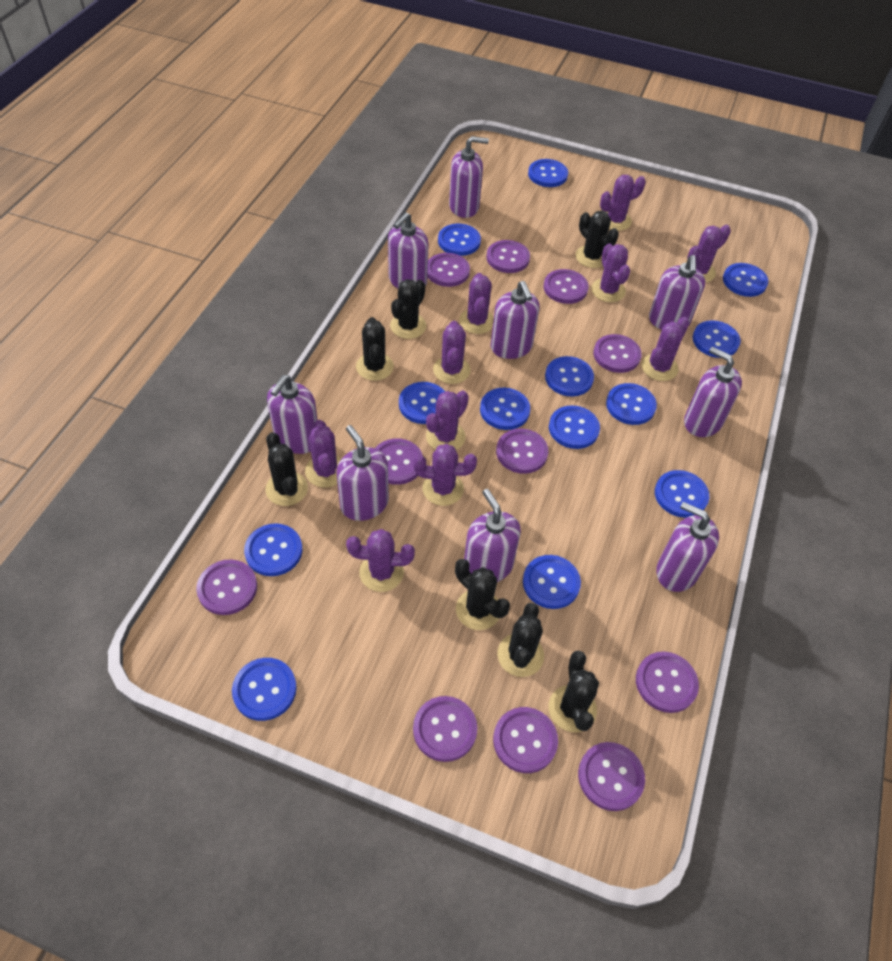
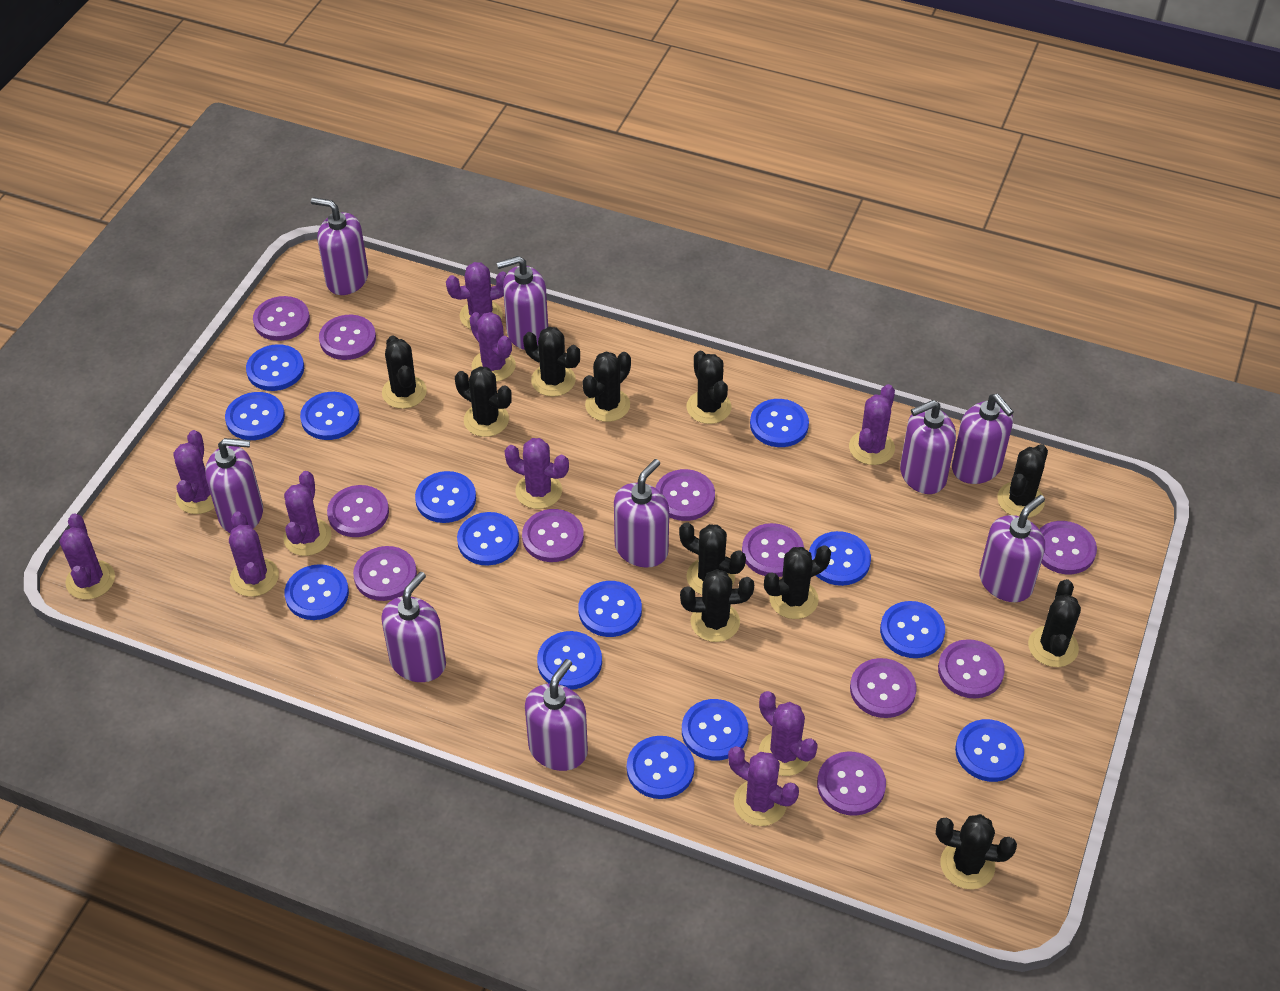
black cactus: 7 -> 11
blue button: 13 -> 14

